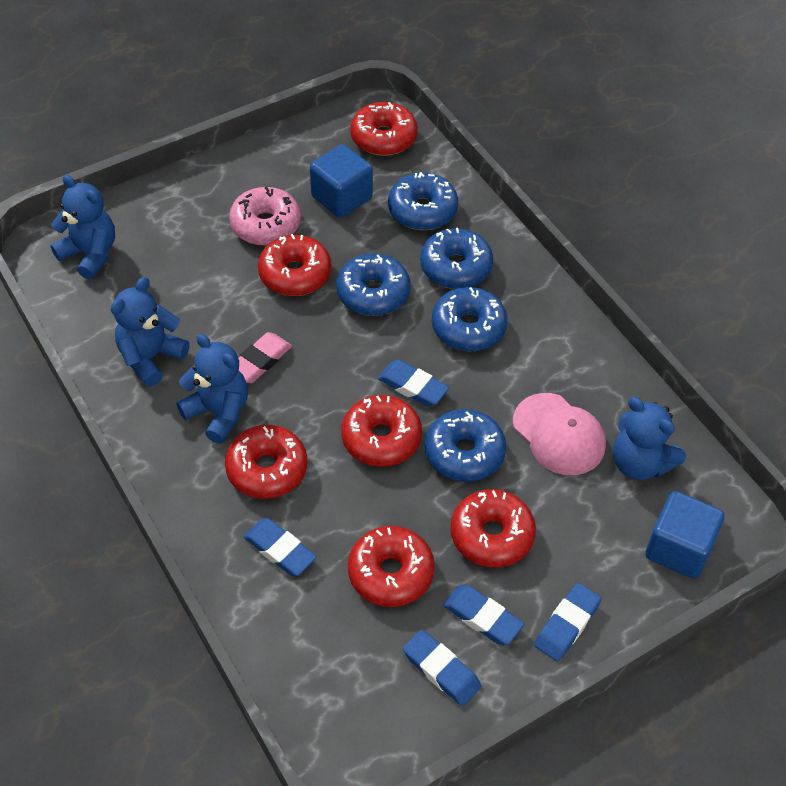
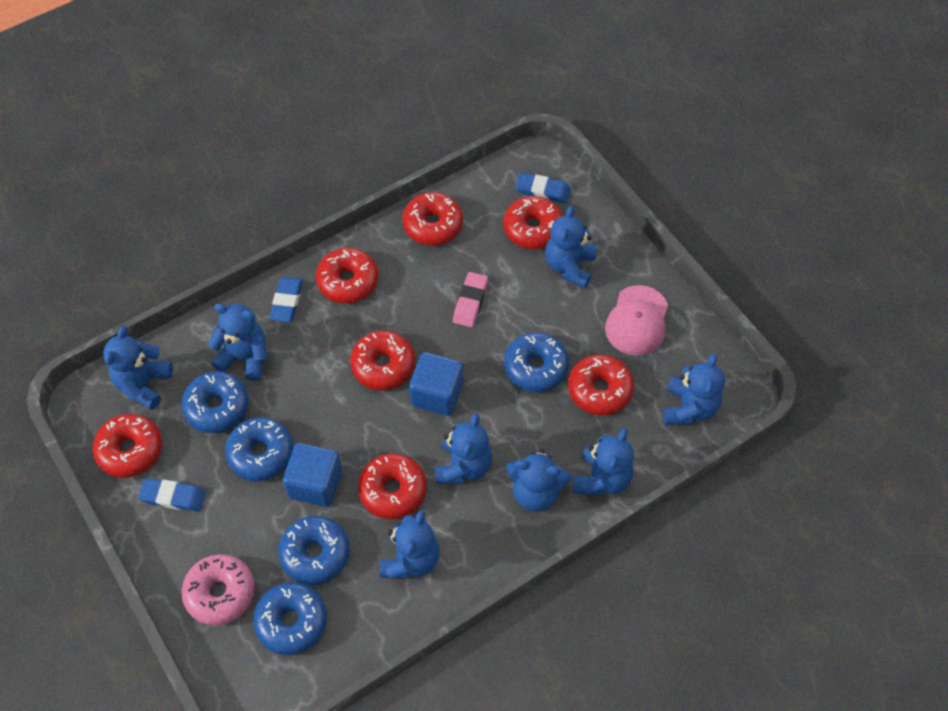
blue eraser: 5 -> 3
blue teddy bear: 4 -> 8
red donut: 6 -> 7

